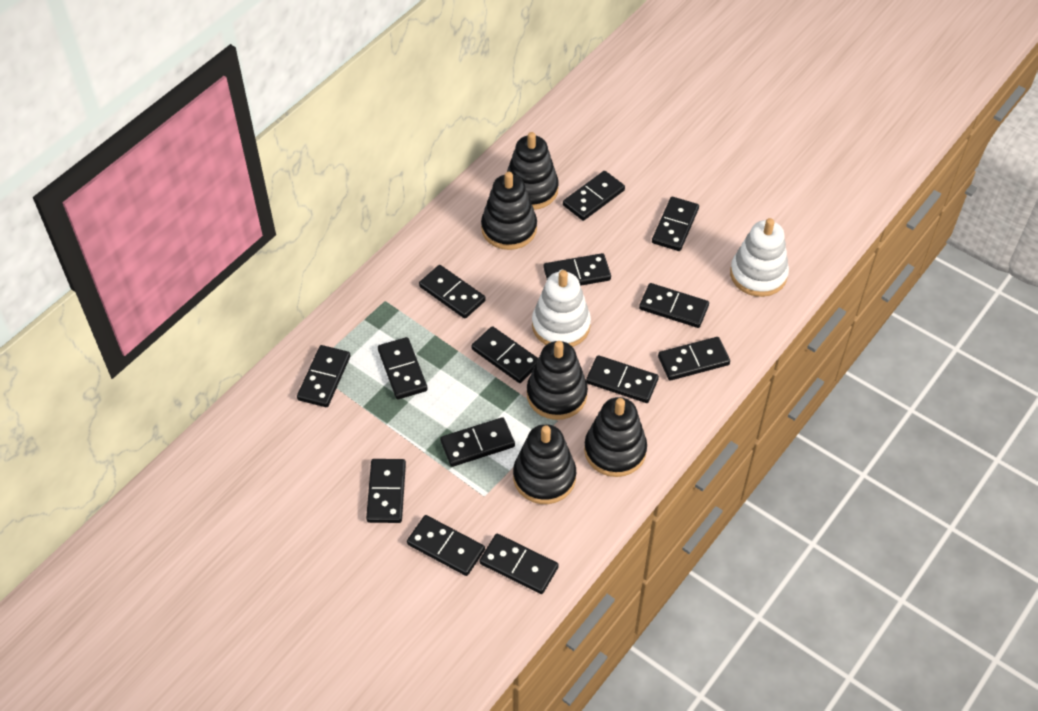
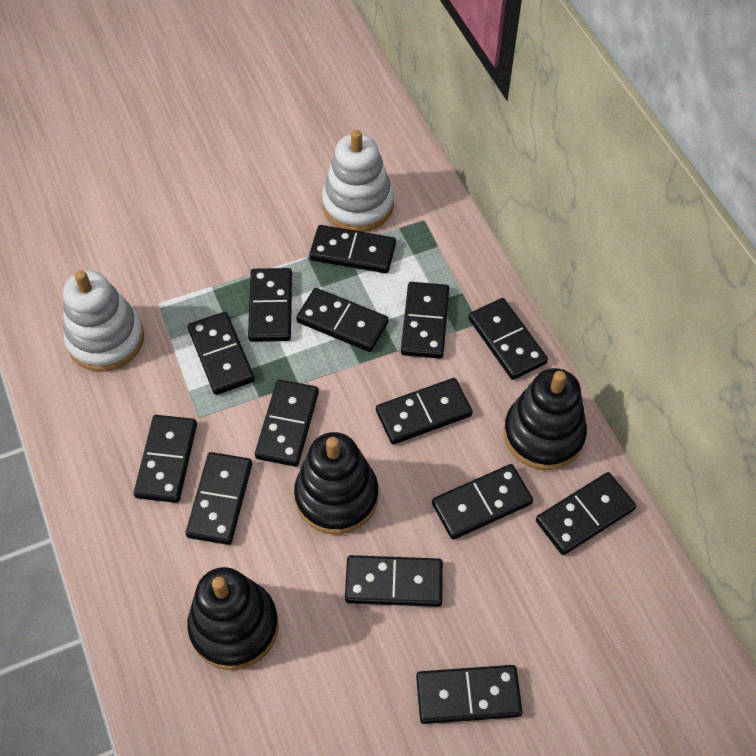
black stacking toy: 5 -> 3

